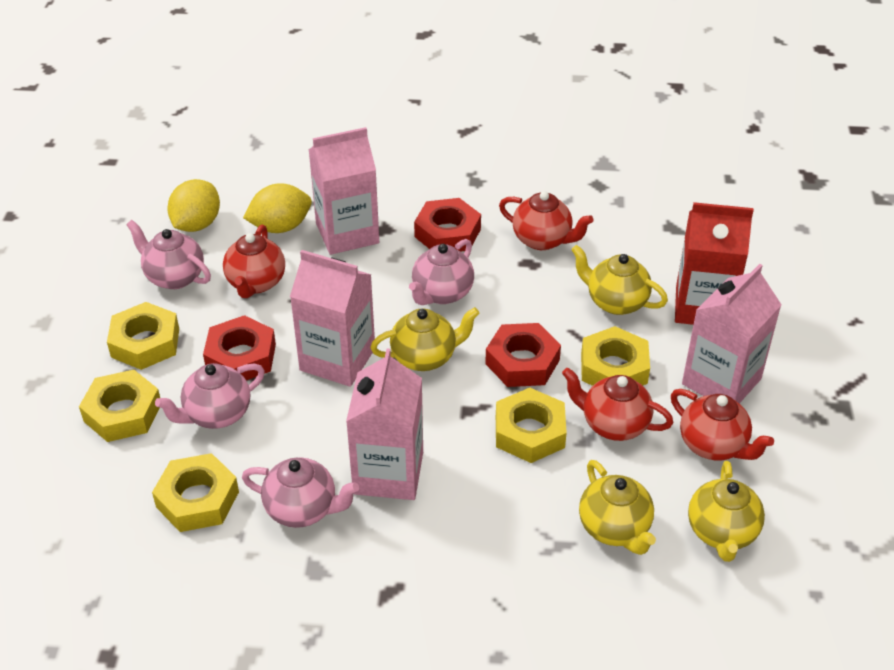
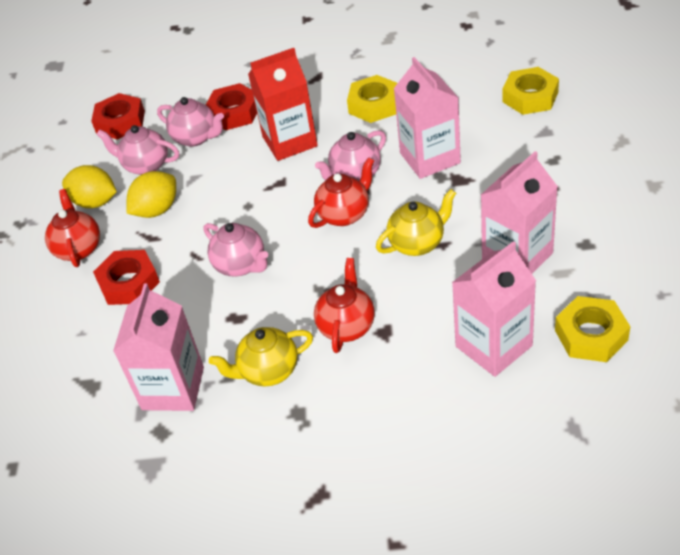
red teapot: 4 -> 3
yellow nut: 5 -> 3
yellow teapot: 4 -> 2

